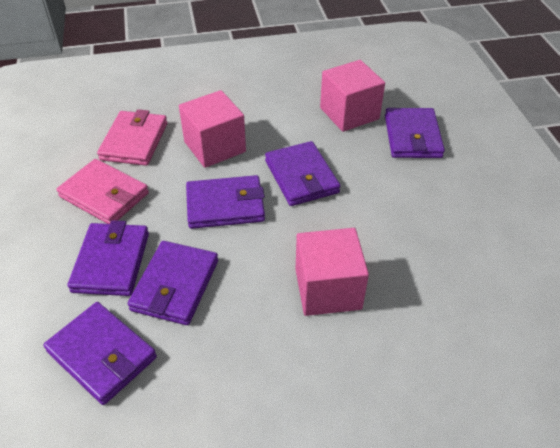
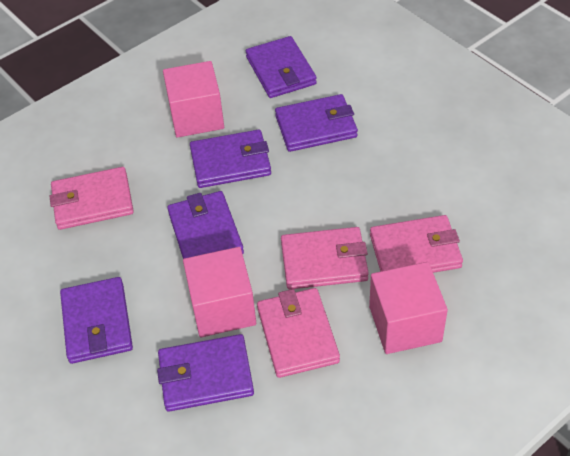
pink wallet: 2 -> 4

